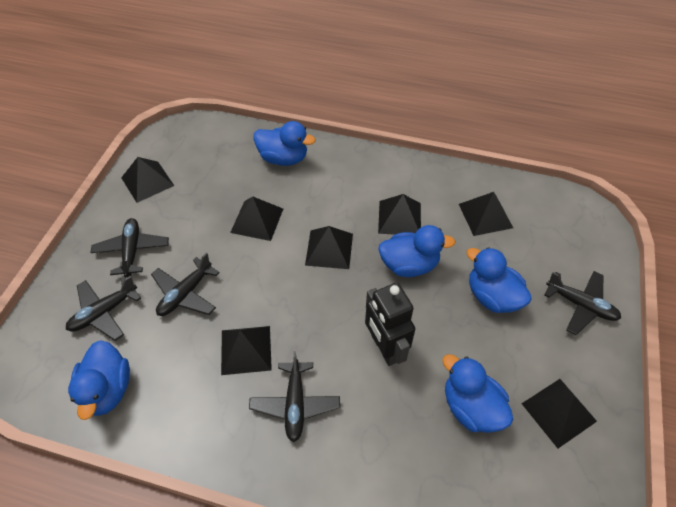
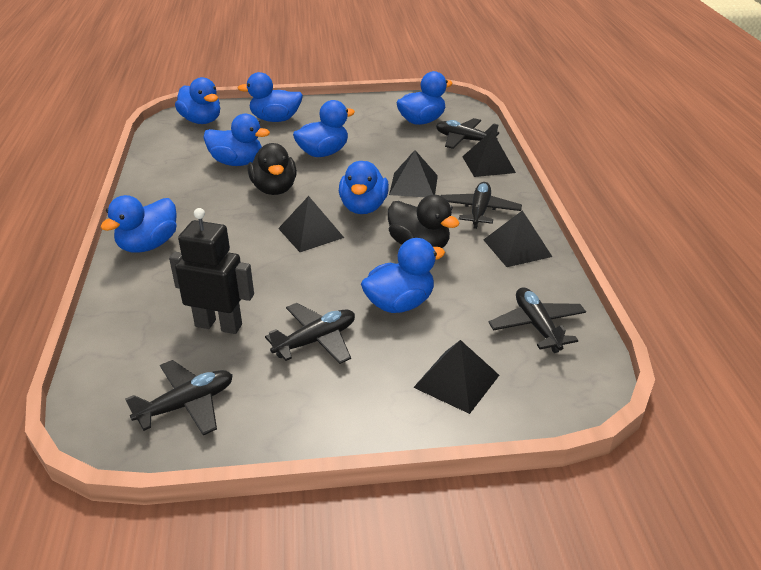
black duck: 0 -> 2
black pyramid: 7 -> 5
blue duck: 5 -> 8

